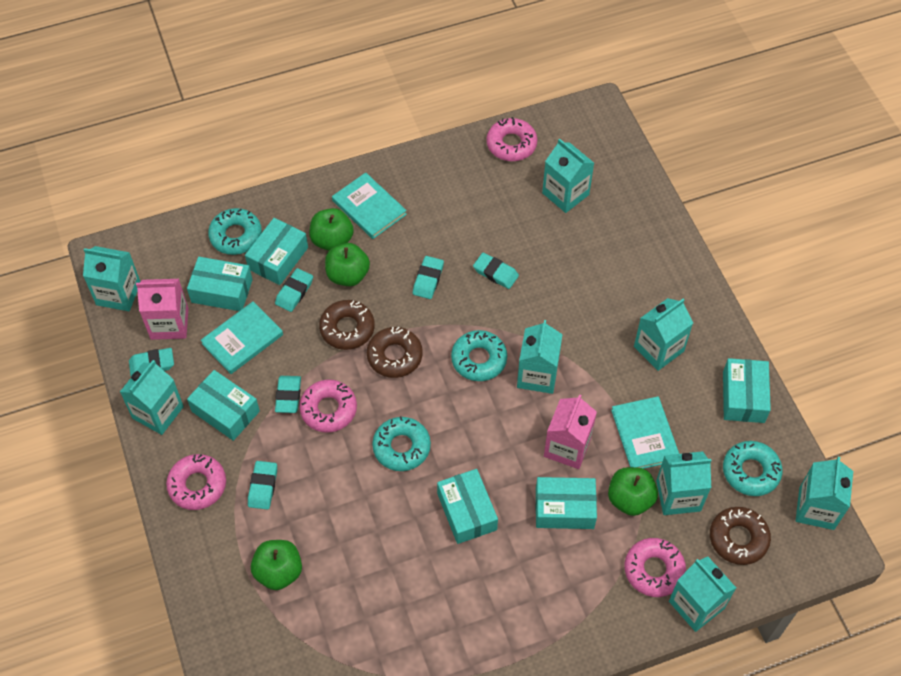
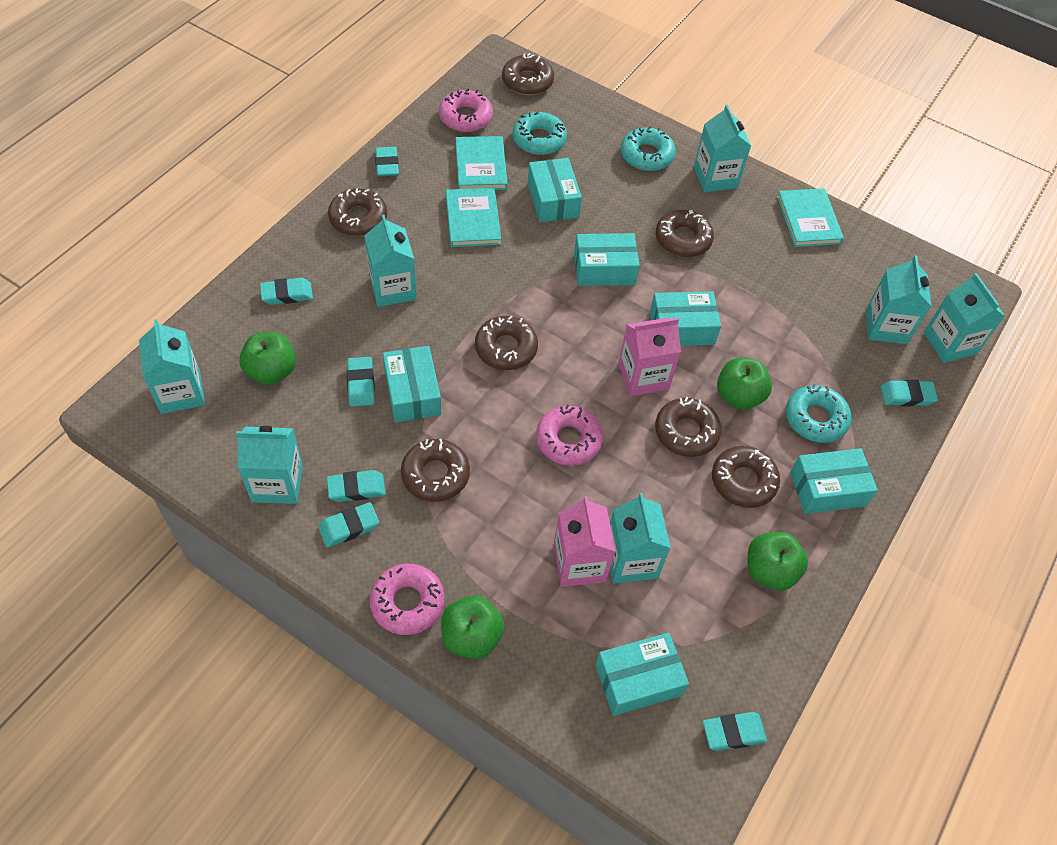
brown donut: 3 -> 7
pink donut: 4 -> 3
turquoise carton: 8 -> 7
turquoise donut: 4 -> 3
turquoise eraser: 6 -> 7

